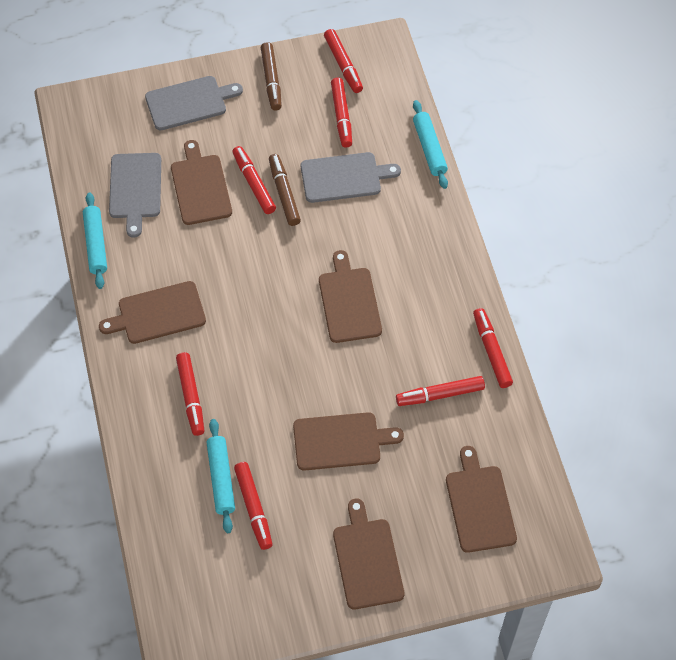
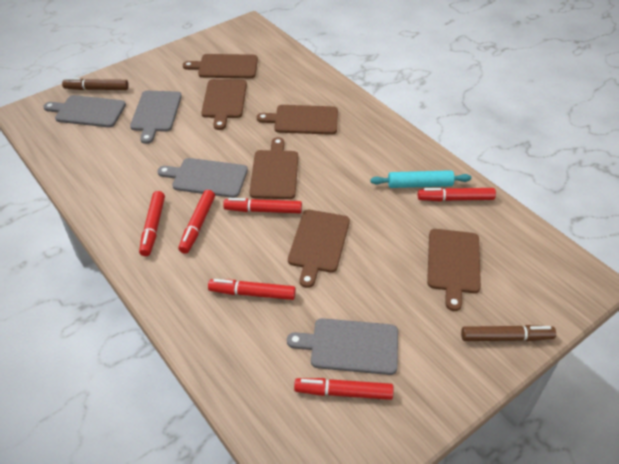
grey cutting board: 3 -> 4
red marker: 7 -> 6
turquoise rolling pin: 3 -> 1

